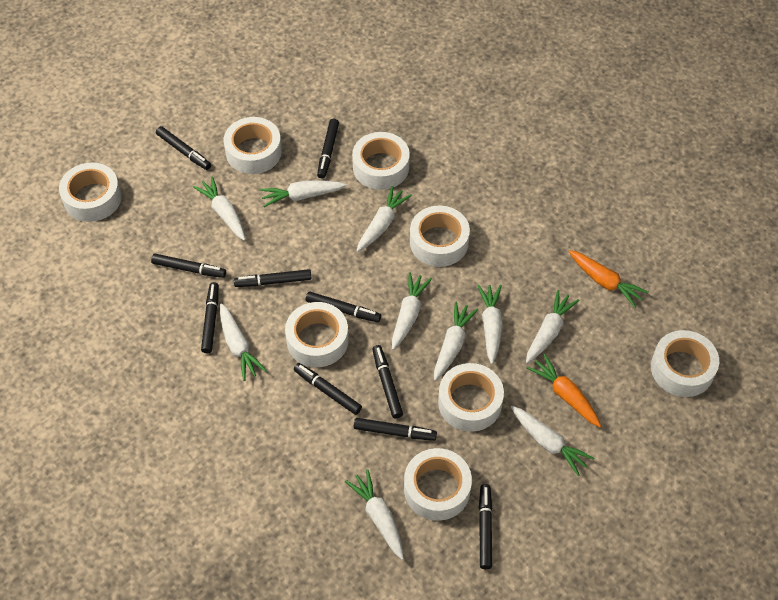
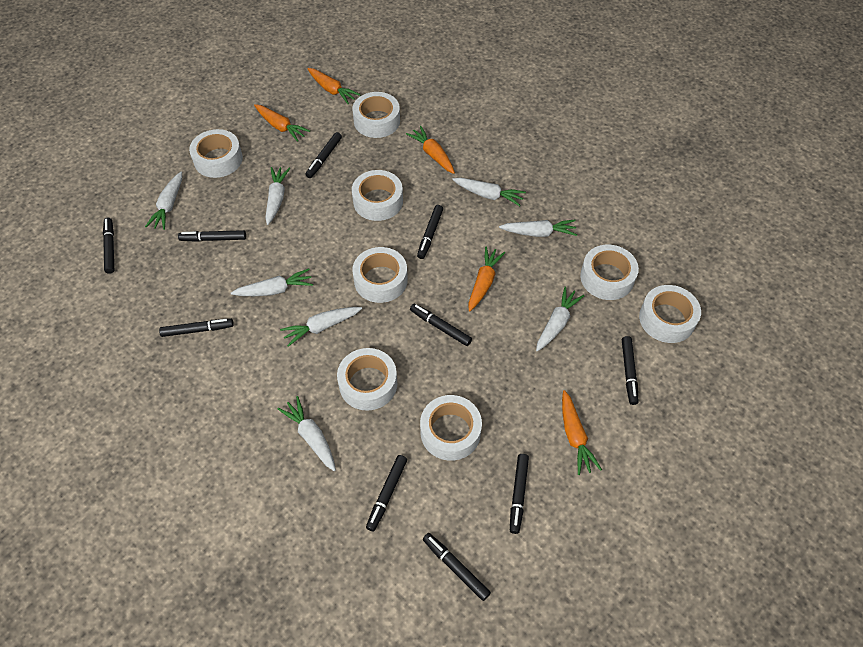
orange carrot: 2 -> 5
white carrot: 10 -> 8

